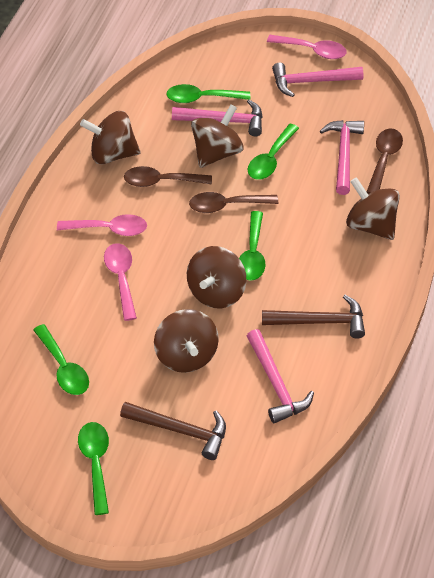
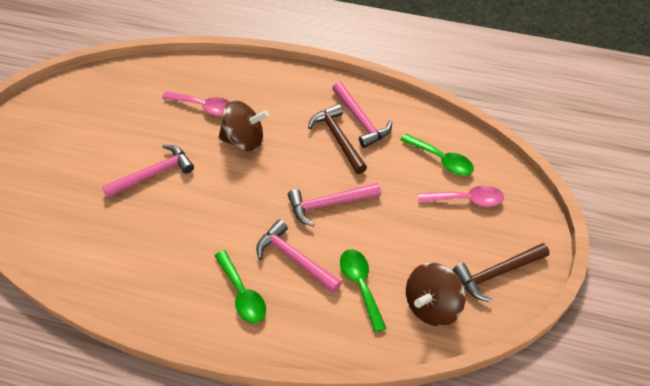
brown spinning top: 5 -> 2
brown spoon: 3 -> 0
green spoon: 5 -> 3
pink spoon: 3 -> 2

